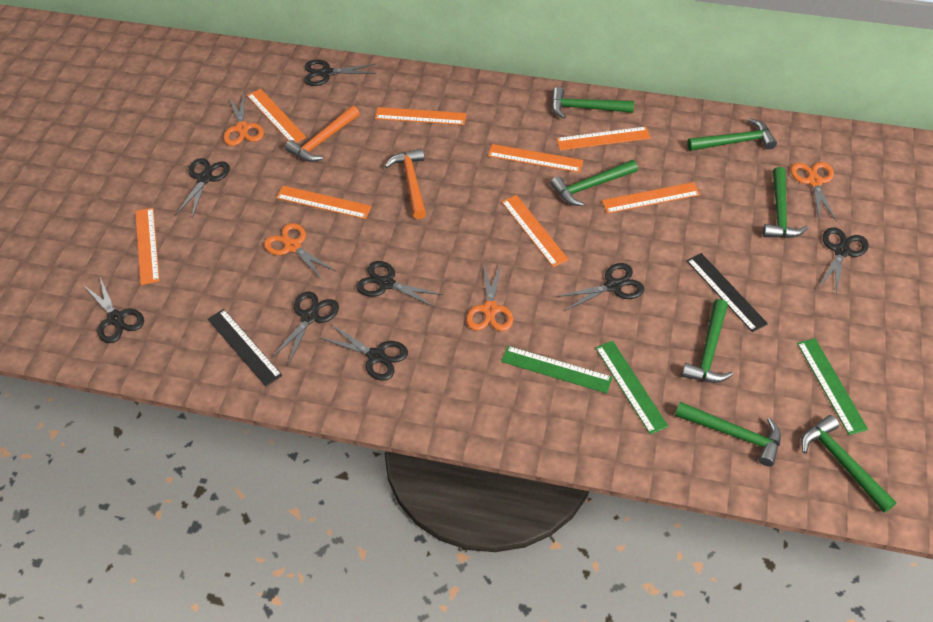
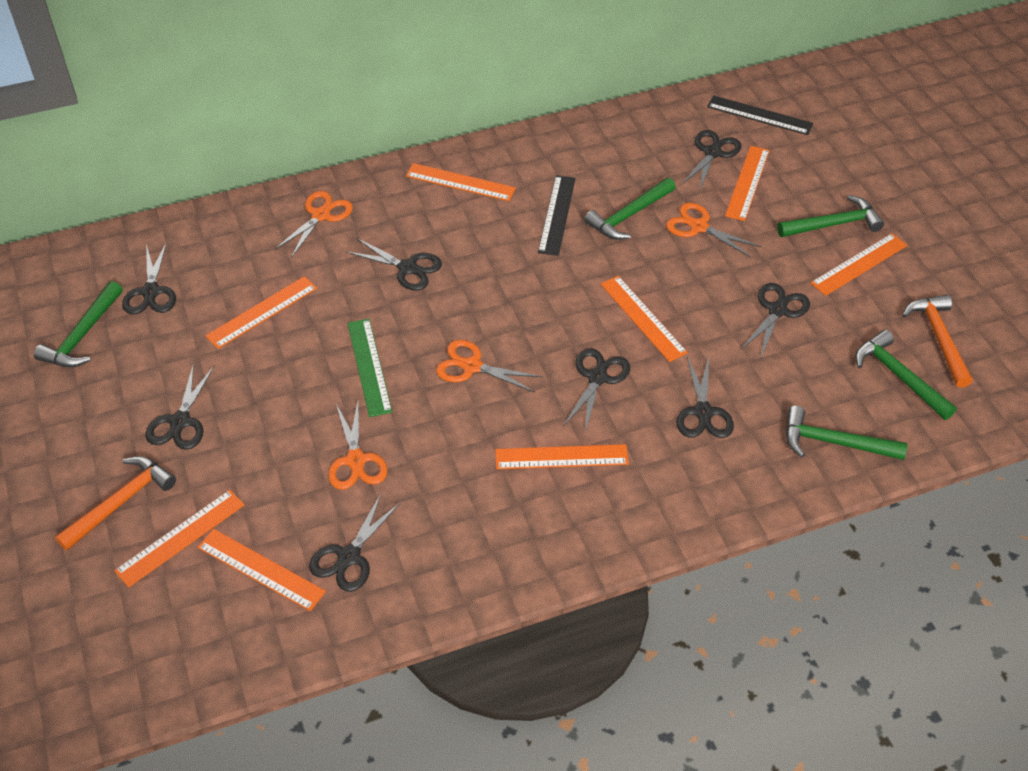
green hammer: 7 -> 5
green ruler: 3 -> 1

